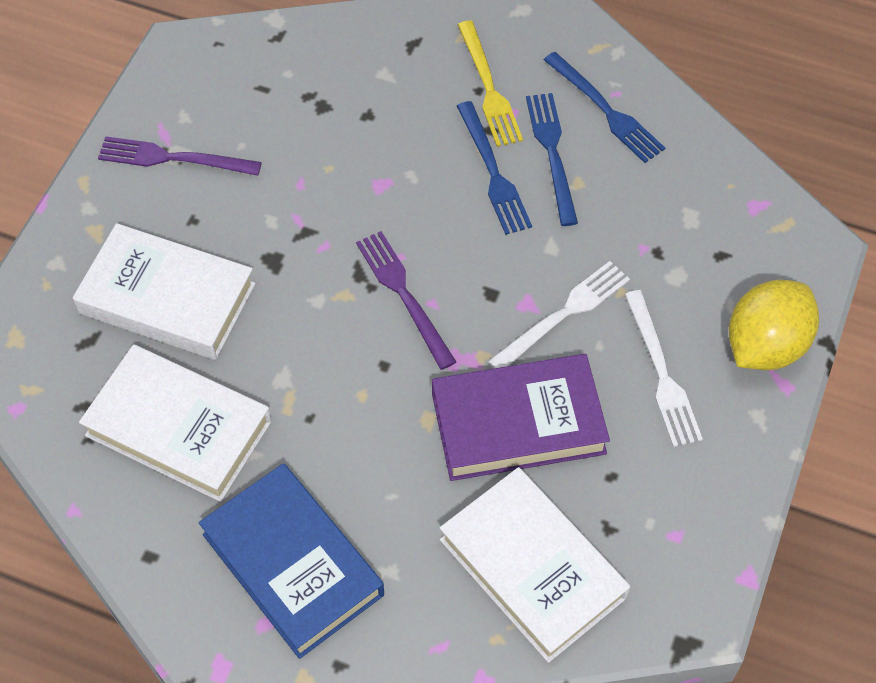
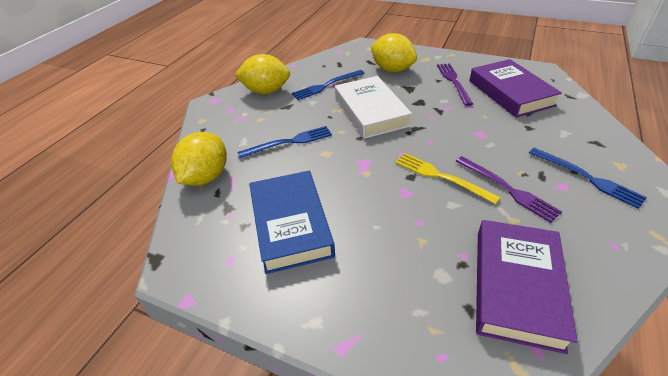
purple book: 1 -> 2
white book: 3 -> 1
white fork: 2 -> 0
yellow lemon: 1 -> 3

